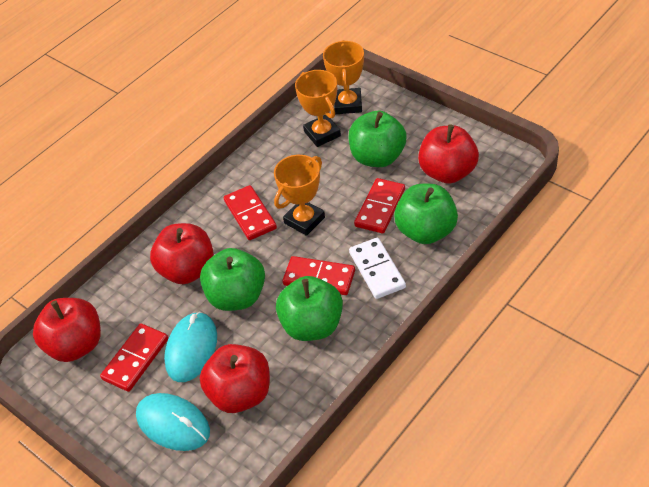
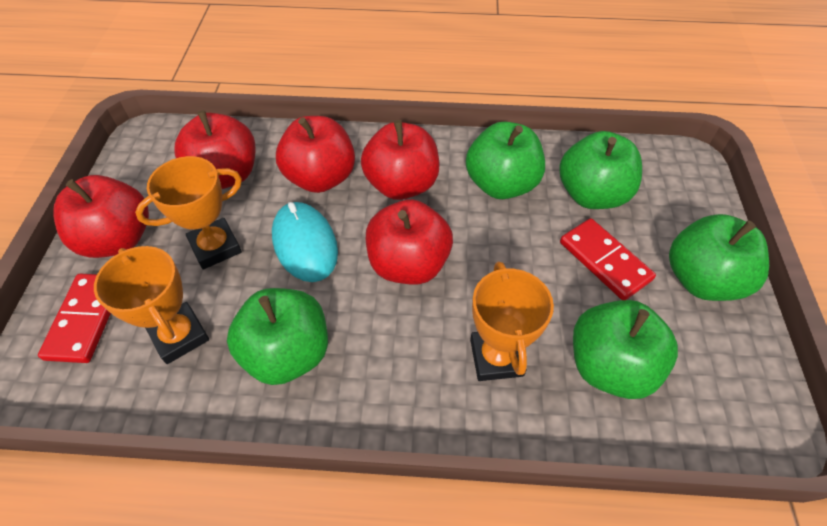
green apple: 4 -> 5
red apple: 4 -> 5
red domino: 4 -> 2
turquoise mouse: 2 -> 1
white domino: 1 -> 0

